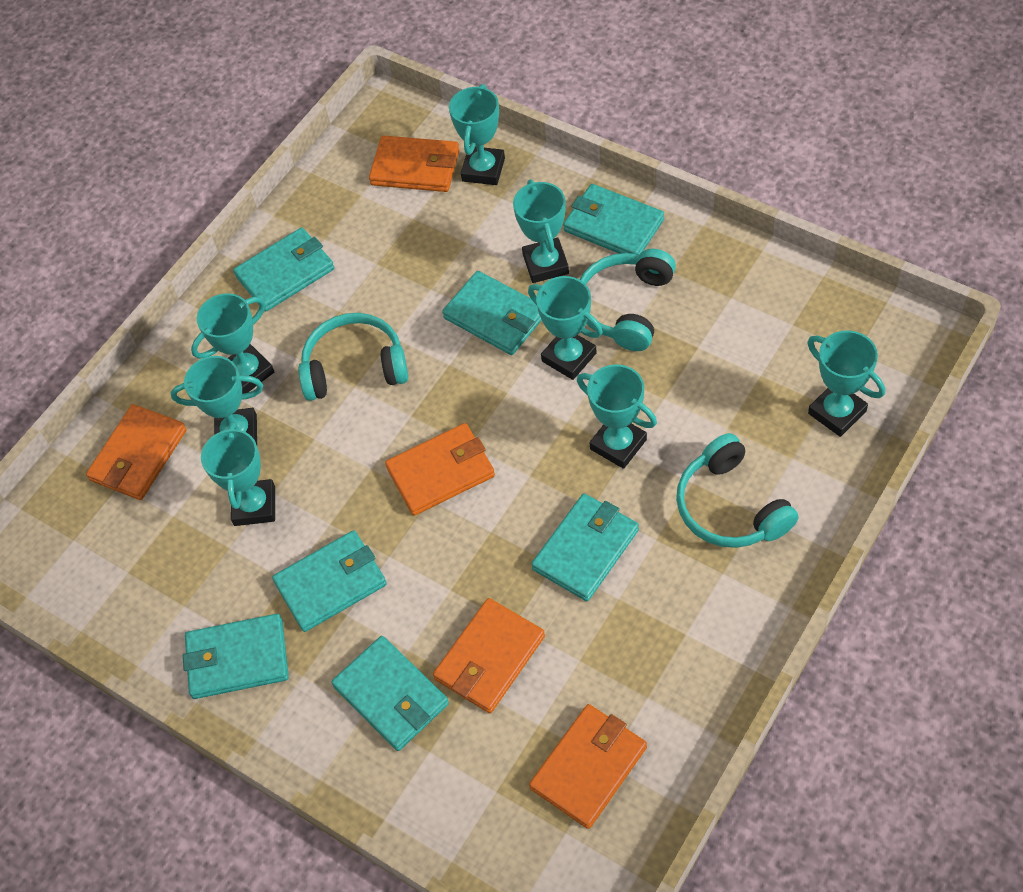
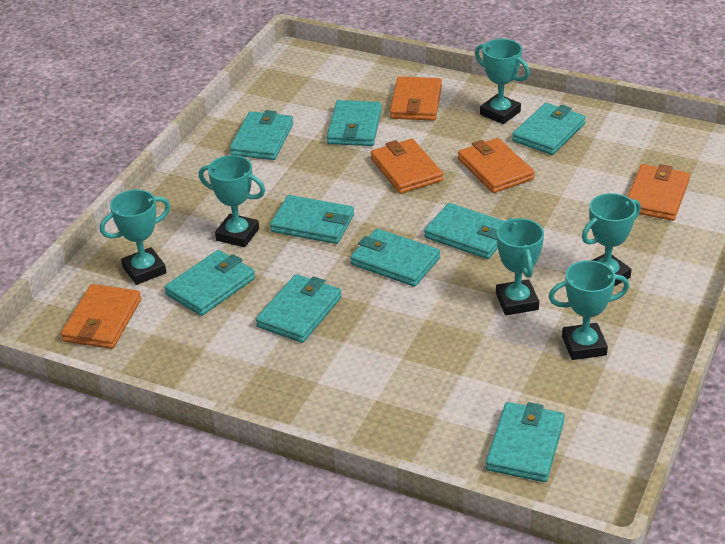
turquoise headphones: 3 -> 0
turquoise trophy: 8 -> 6
turquoise wallet: 7 -> 9

